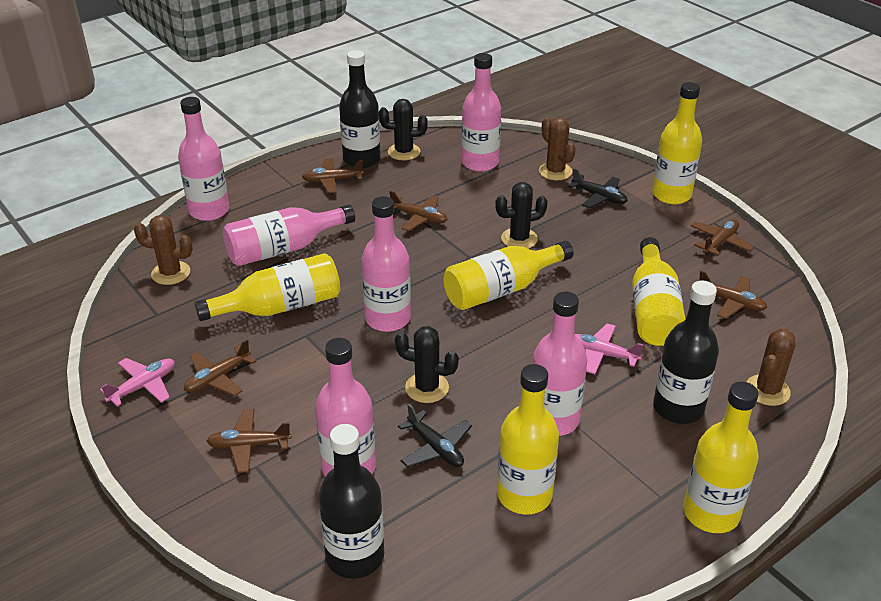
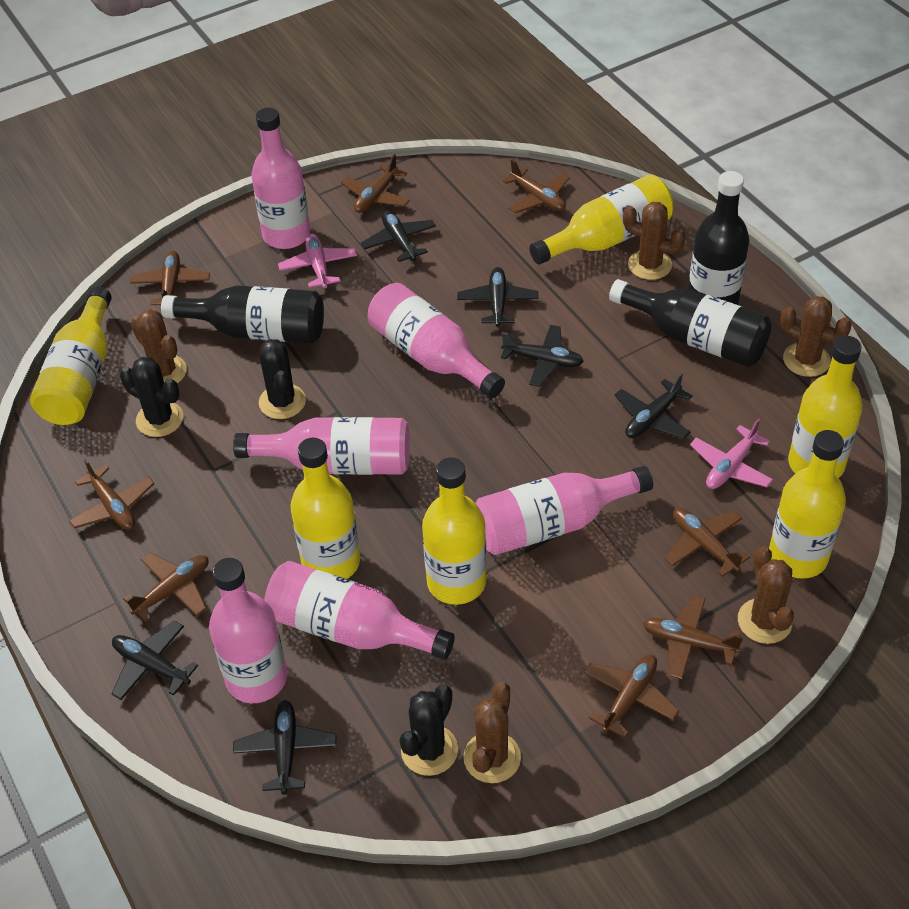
black plane: 2 -> 6
brown cactus: 3 -> 5
brown plane: 6 -> 8

